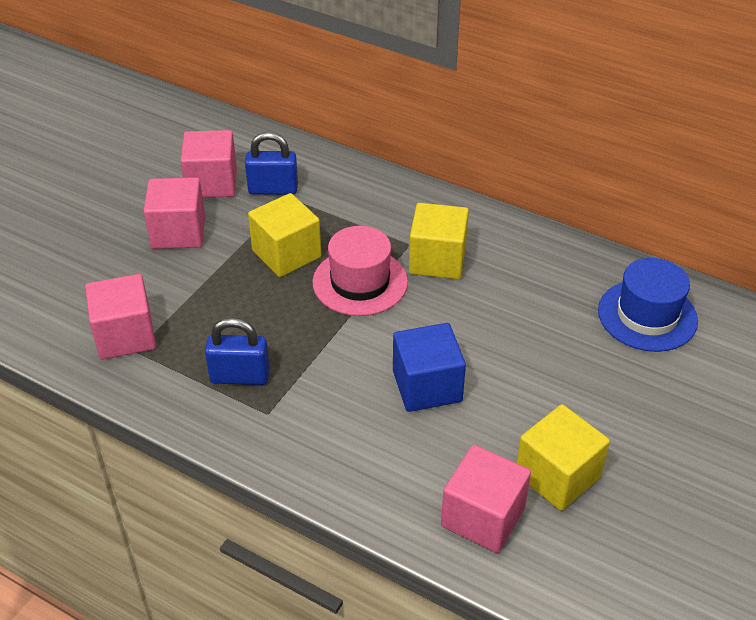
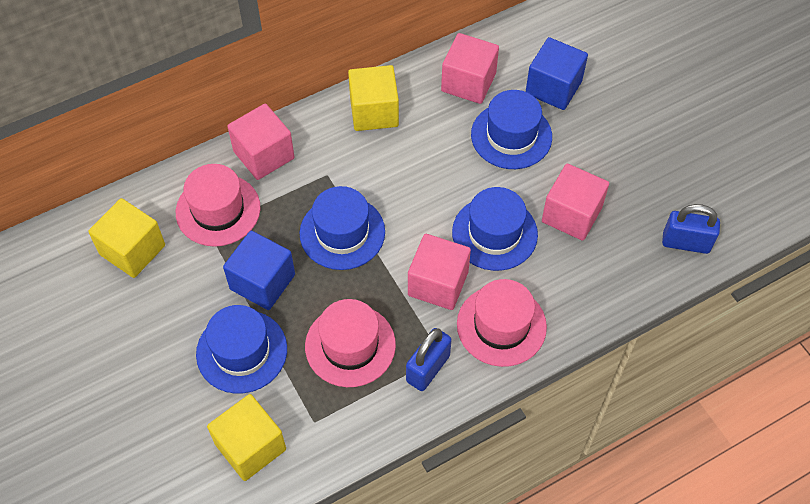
blue cube: 1 -> 2
blue hat: 1 -> 4
pink hat: 1 -> 3

